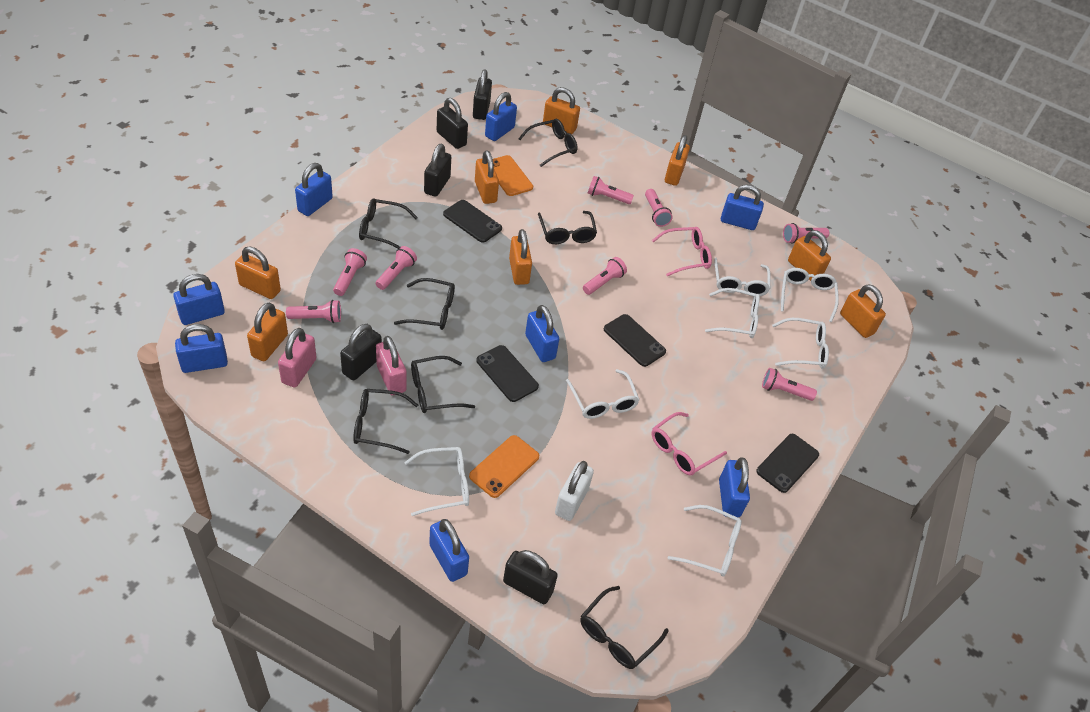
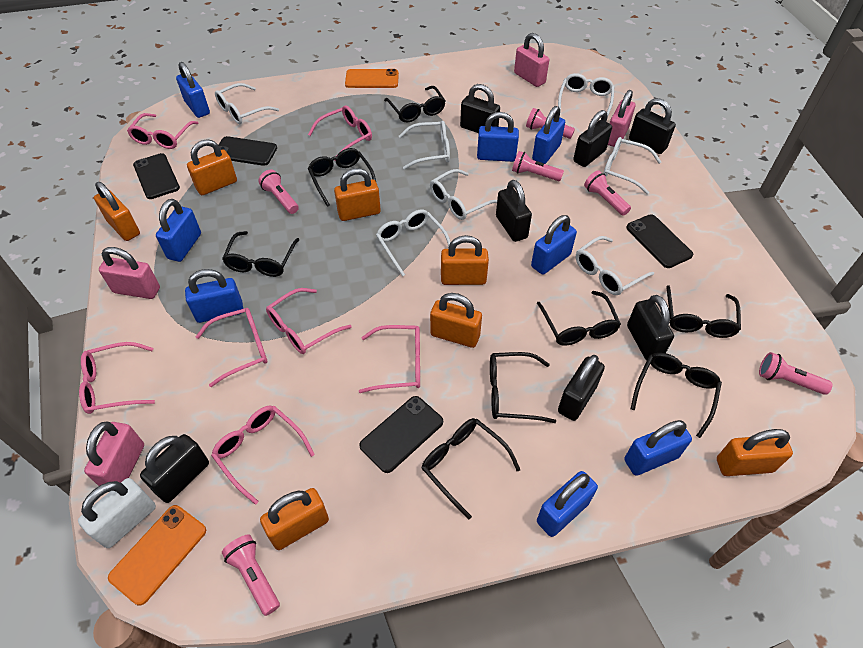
black glasses: 7 -> 8
black padlock: 5 -> 7
orange padlock: 8 -> 7
pink flashlight: 8 -> 6
pink glasses: 2 -> 7
pink padlock: 2 -> 4

